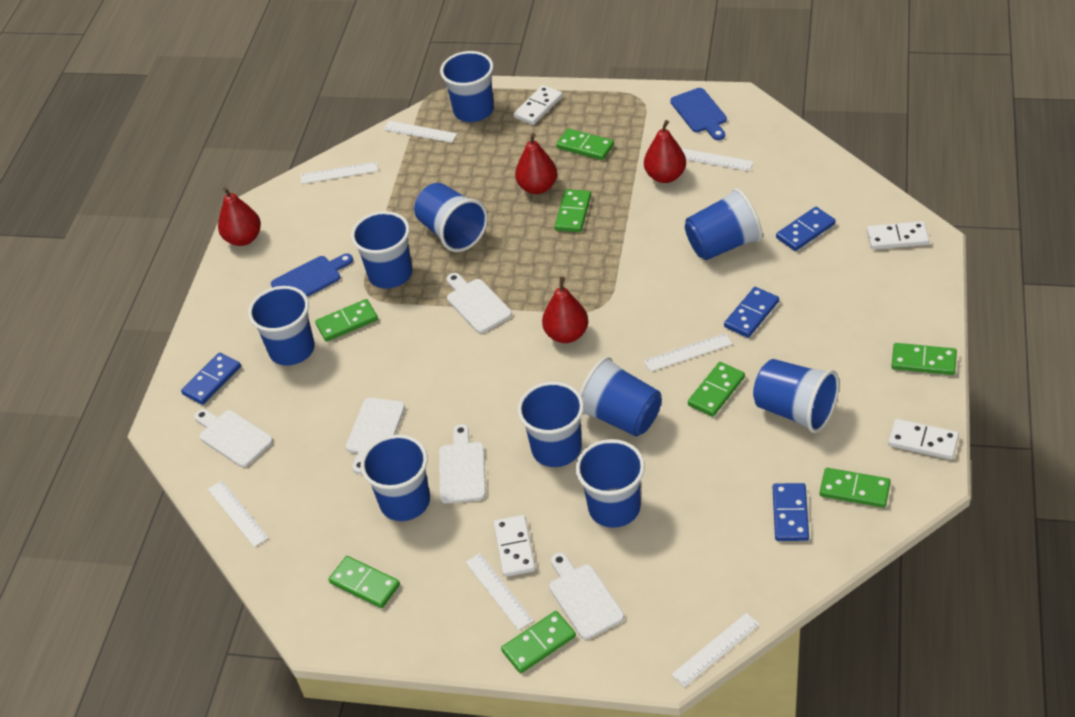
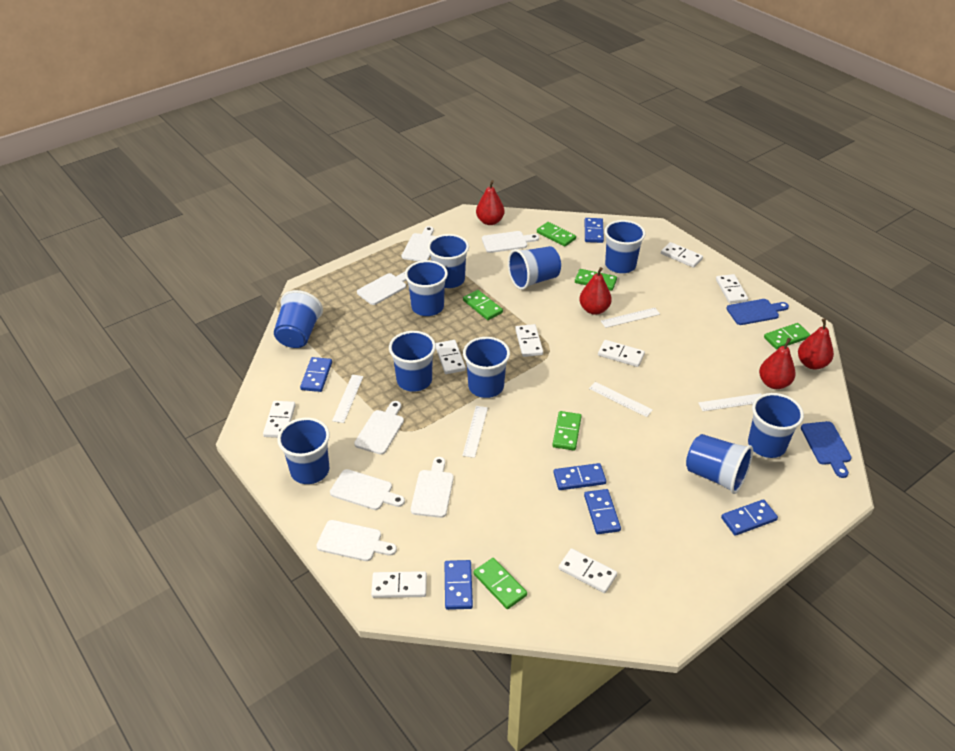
blue domino: 4 -> 6
green domino: 8 -> 6
white cutting board: 5 -> 7
white domino: 4 -> 8
white ruler: 7 -> 5

